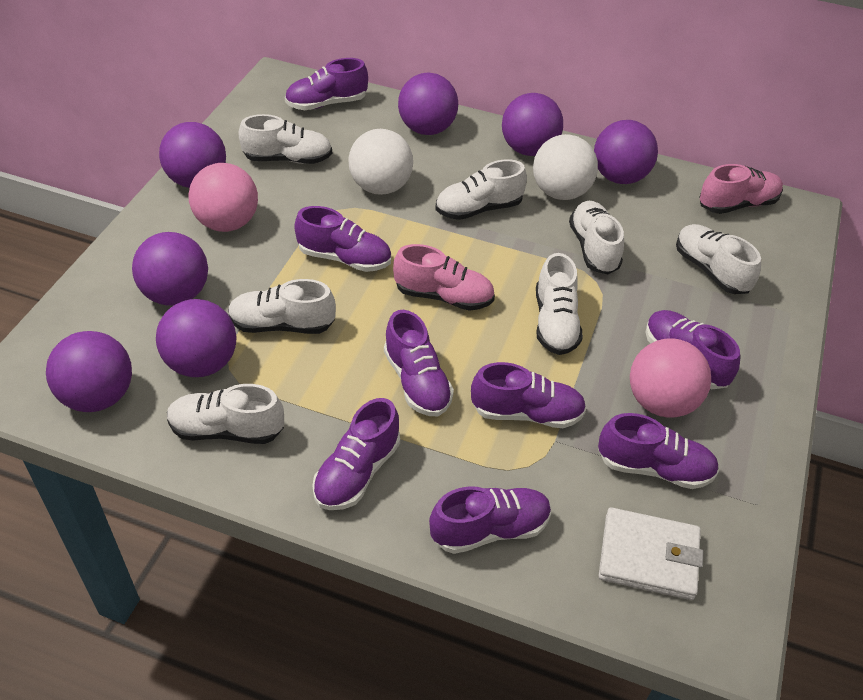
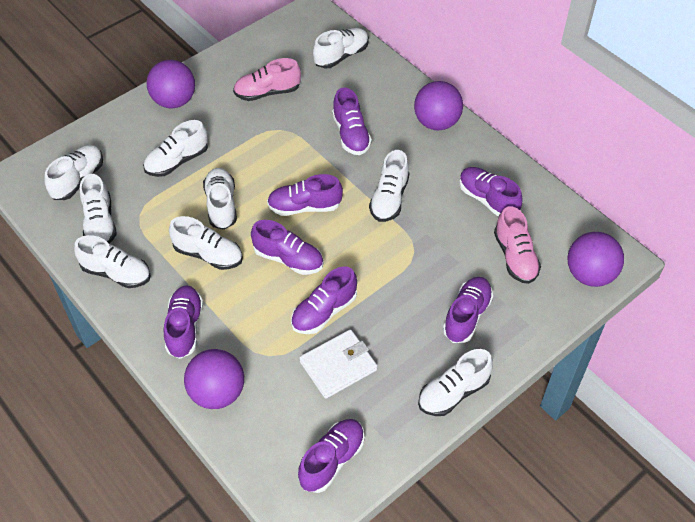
pink ball: 2 -> 0
purple ball: 7 -> 4
white ball: 2 -> 0
white shoe: 7 -> 9

